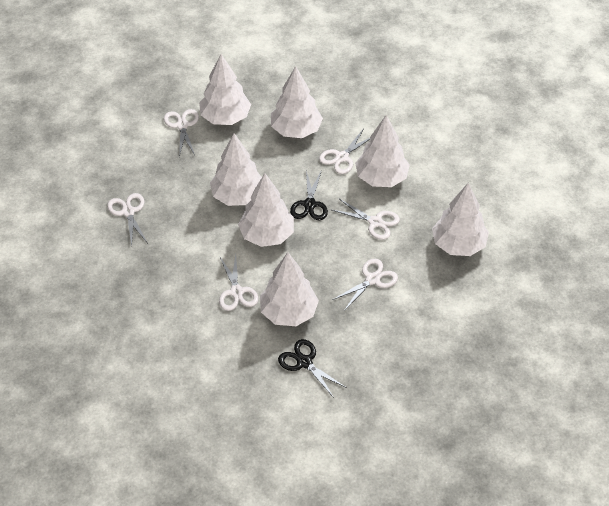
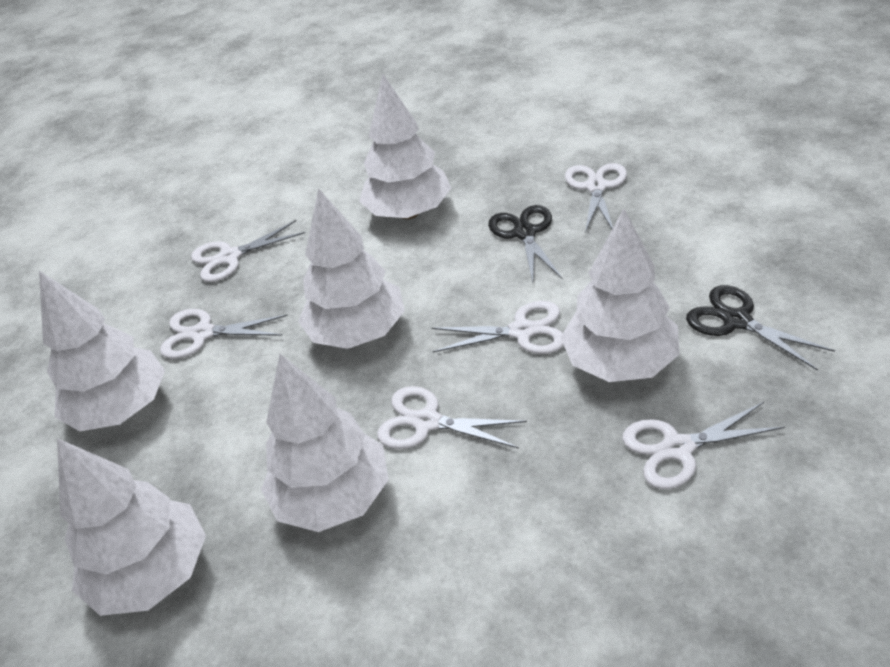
white tree: 7 -> 6

